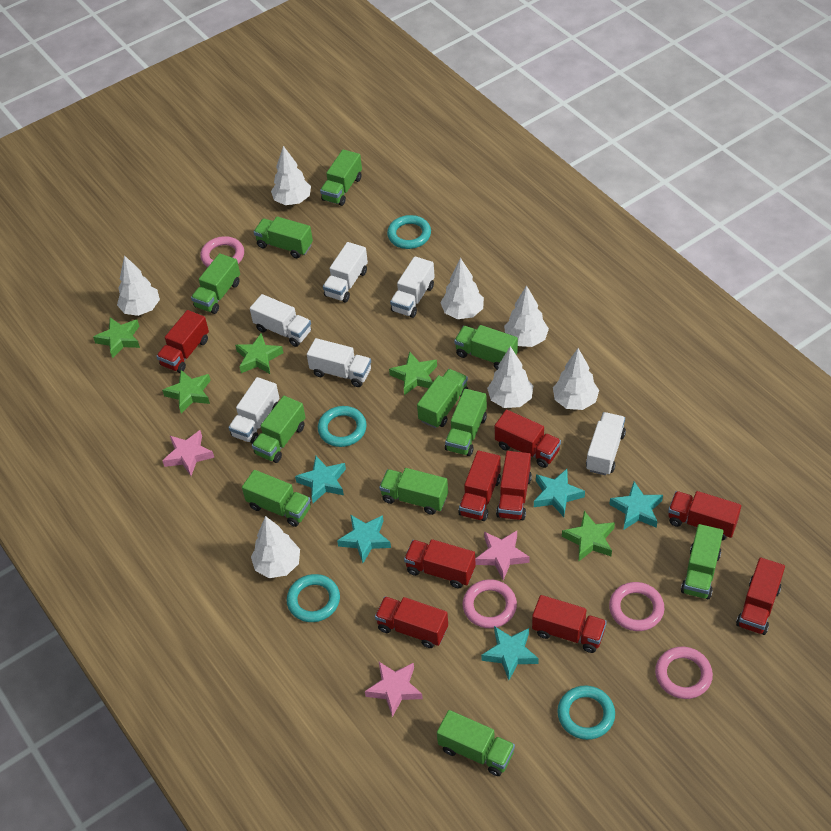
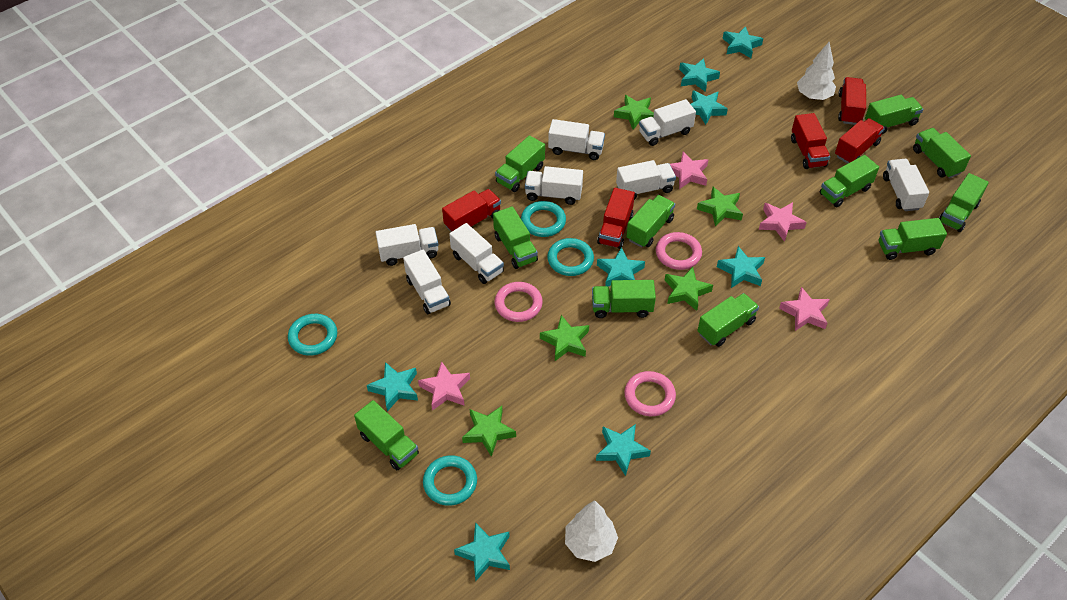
pink ring: 4 -> 3
pink star: 3 -> 4
red truck: 9 -> 5
turquoise star: 5 -> 8
white tree: 7 -> 2
white truck: 6 -> 8

